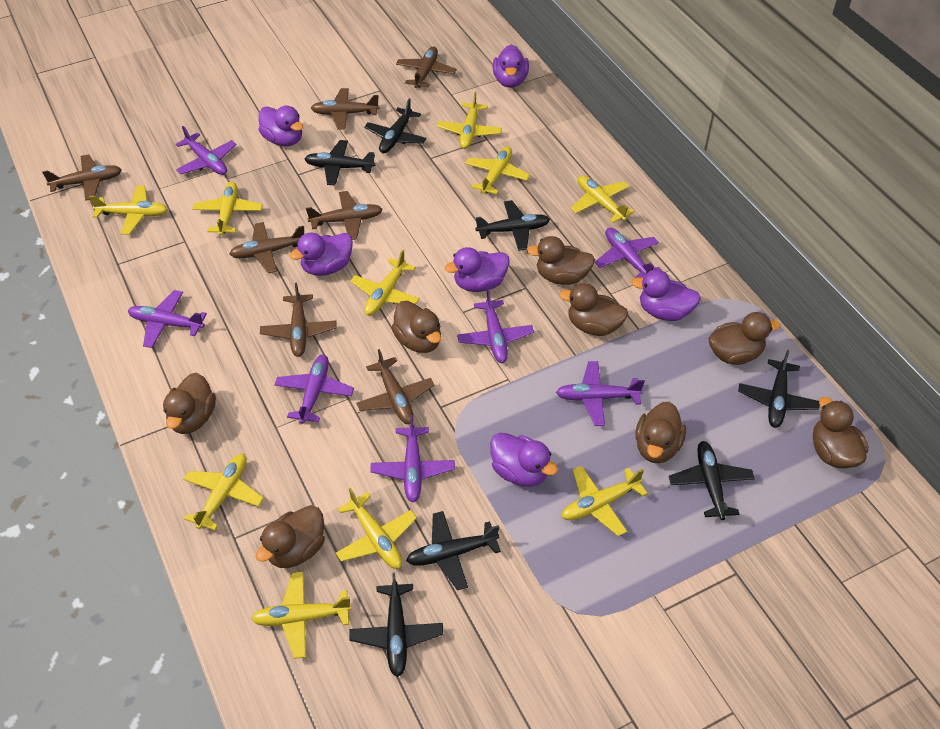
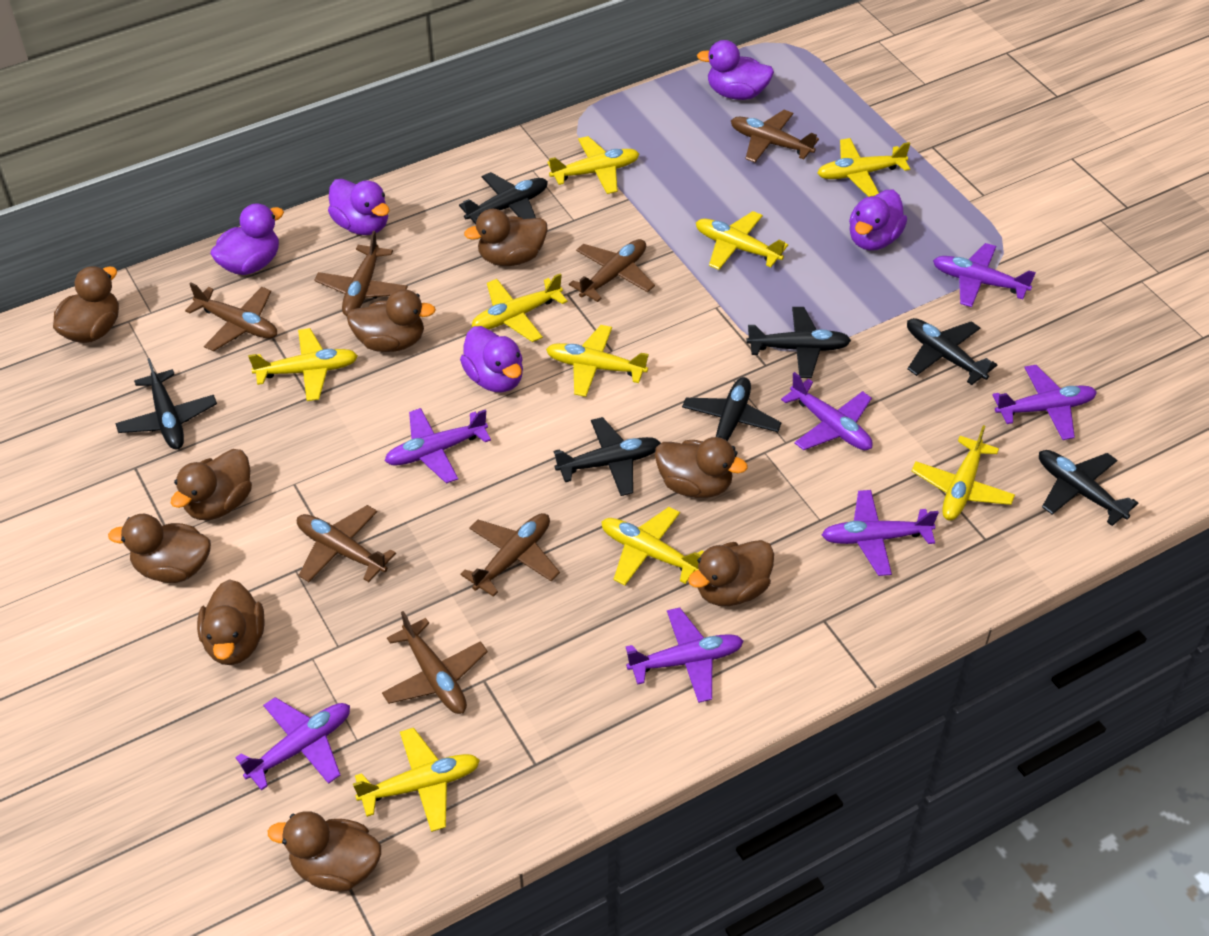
brown duck: 8 -> 9
purple duck: 6 -> 5
yellow plane: 10 -> 9

